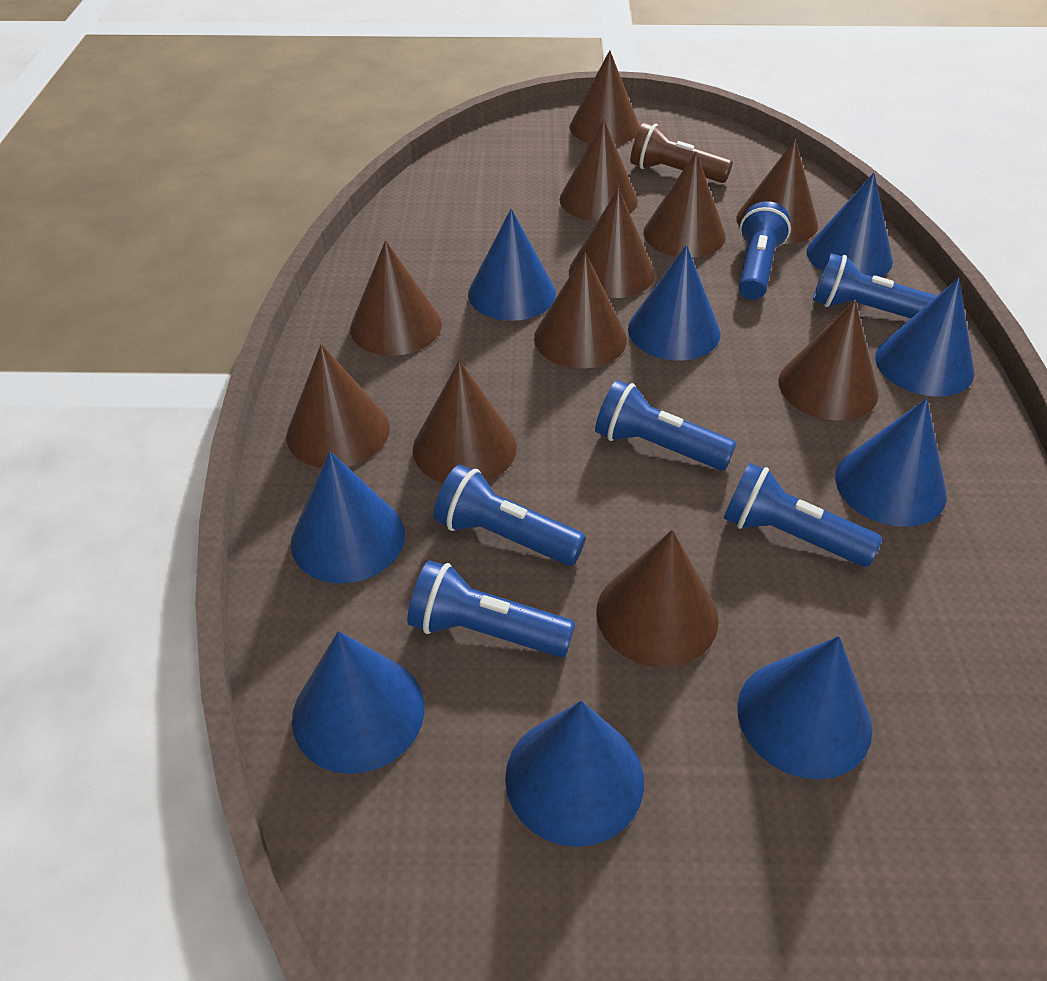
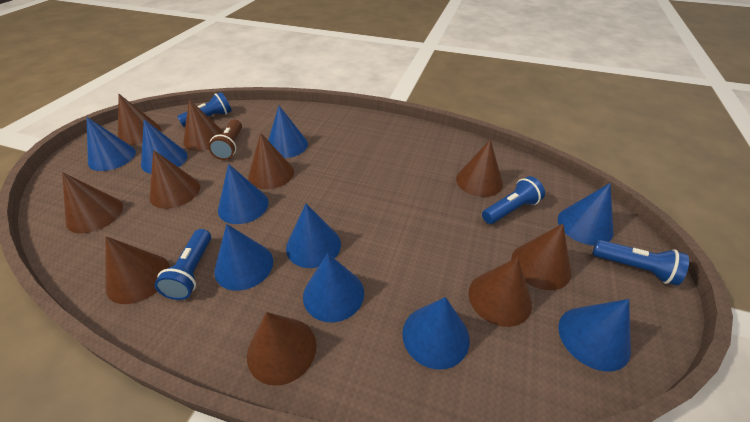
blue cone: 9 -> 10
blue flashlight: 6 -> 4
brown cone: 11 -> 10

